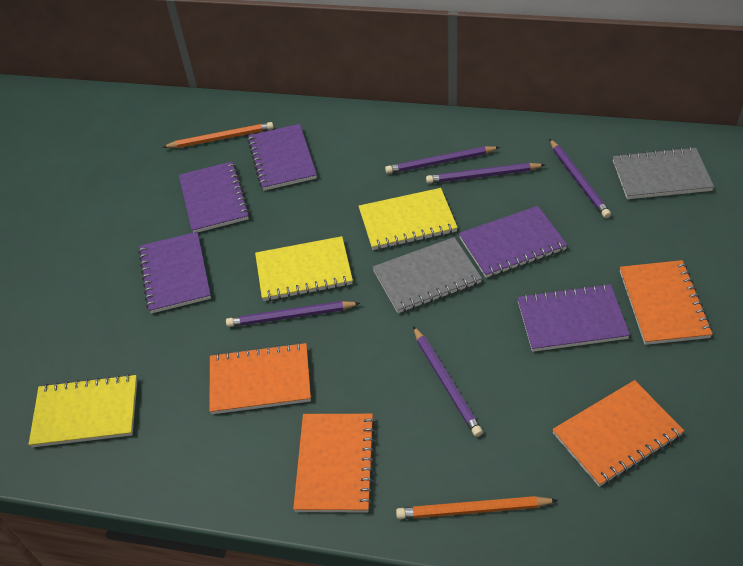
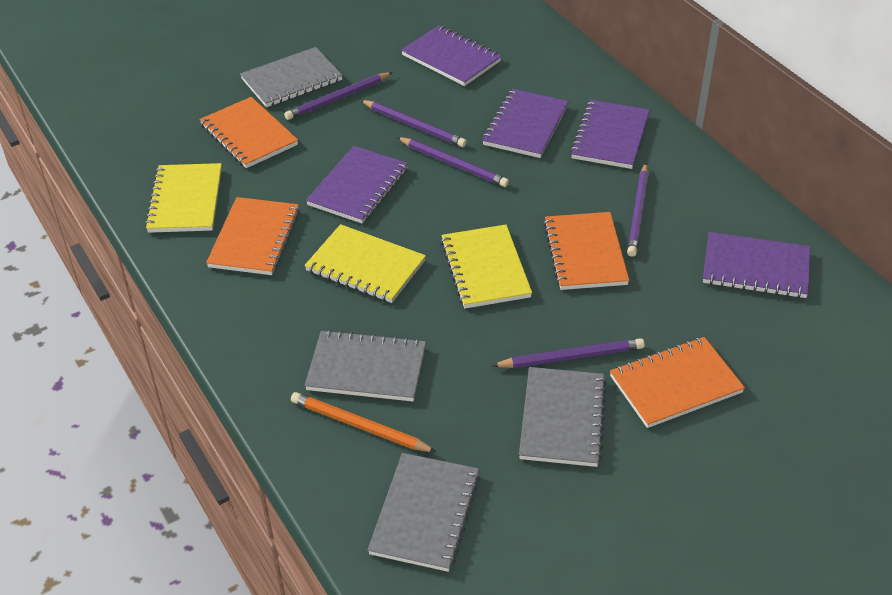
grey notebook: 2 -> 4
orange pencil: 2 -> 1

